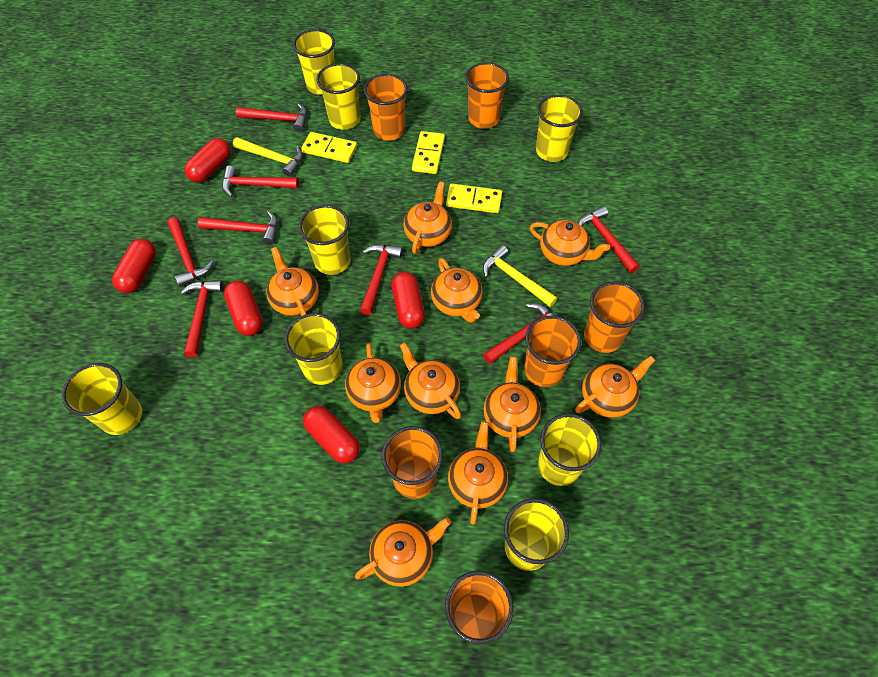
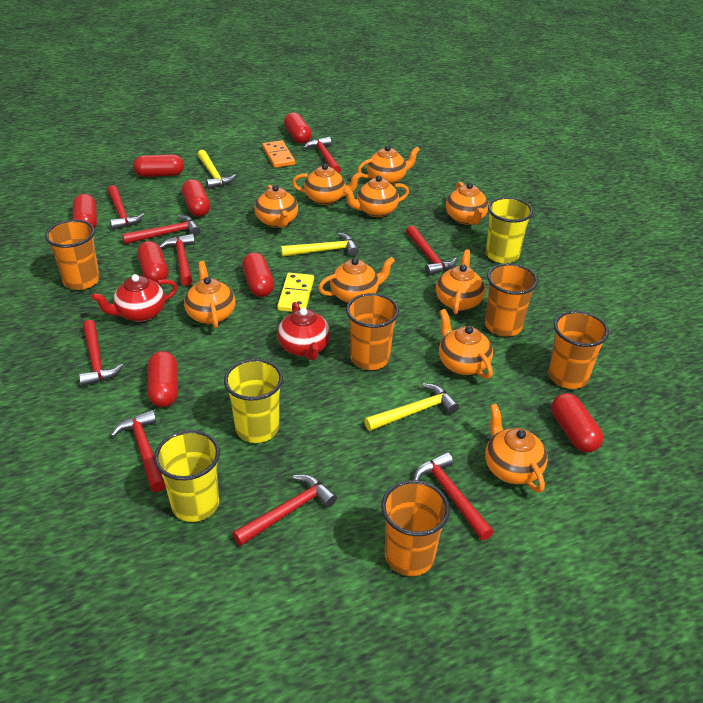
orange cup: 6 -> 5
orange domino: 0 -> 1
red capsule: 5 -> 8
red hammer: 8 -> 9
red teapot: 0 -> 2
yellow cup: 8 -> 3
yellow domino: 3 -> 1
yellow hammer: 2 -> 3

